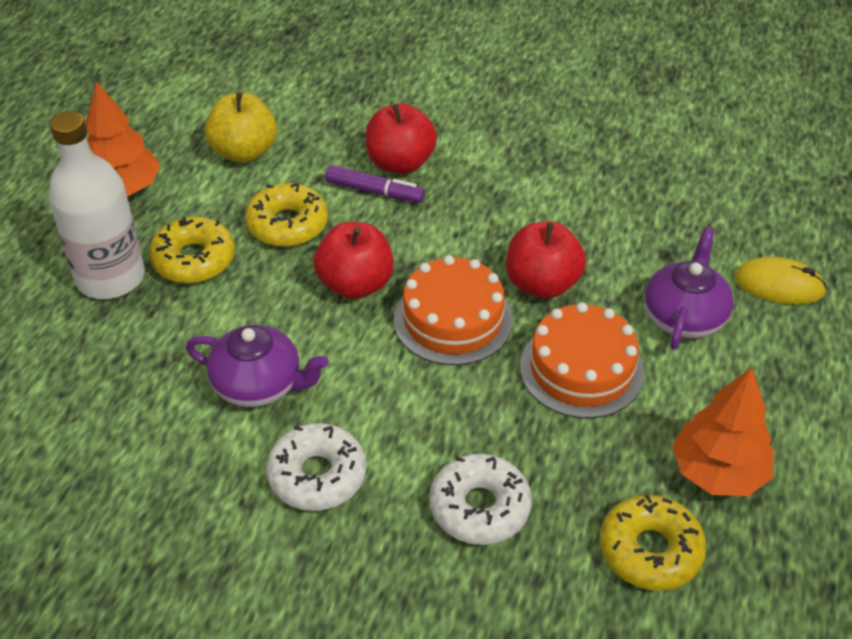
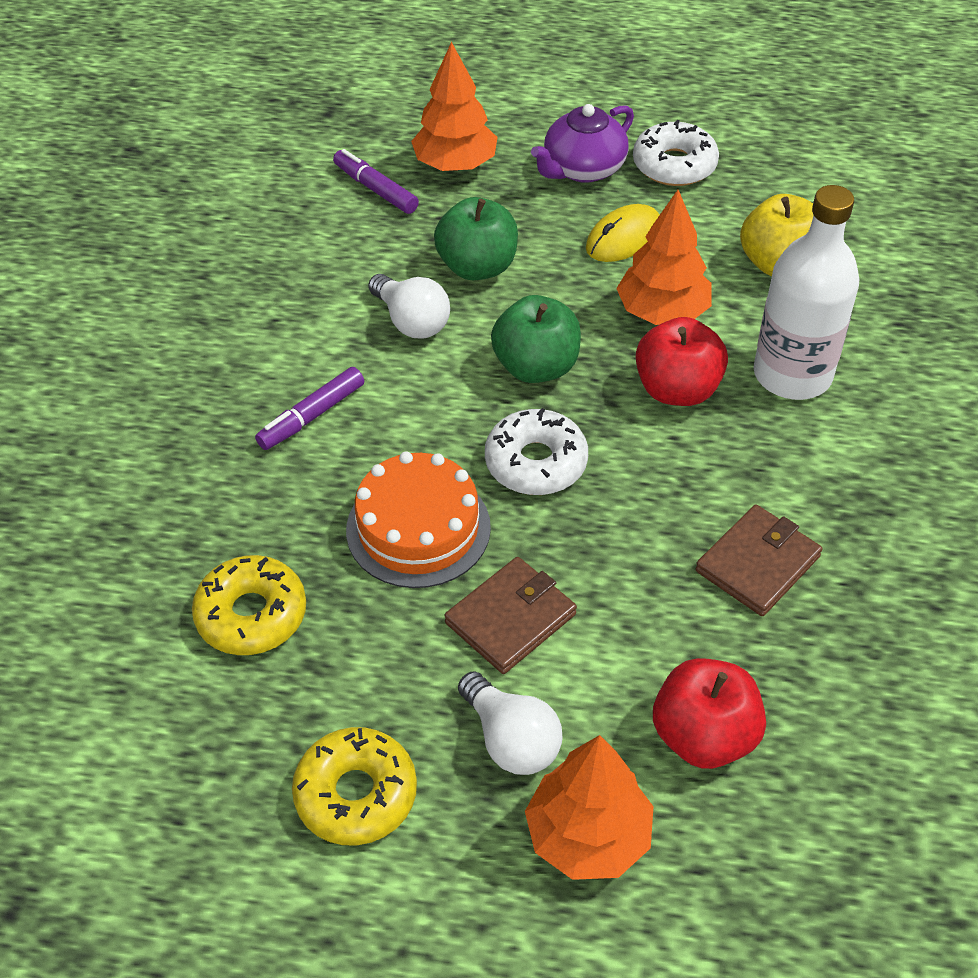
brown wallet: 0 -> 2
green apple: 0 -> 2
orange cake: 2 -> 1
orange tree: 2 -> 3
purple marker: 1 -> 2
purple teapot: 2 -> 1
red apple: 3 -> 2
white light bulb: 0 -> 2
yellow donut: 3 -> 2

